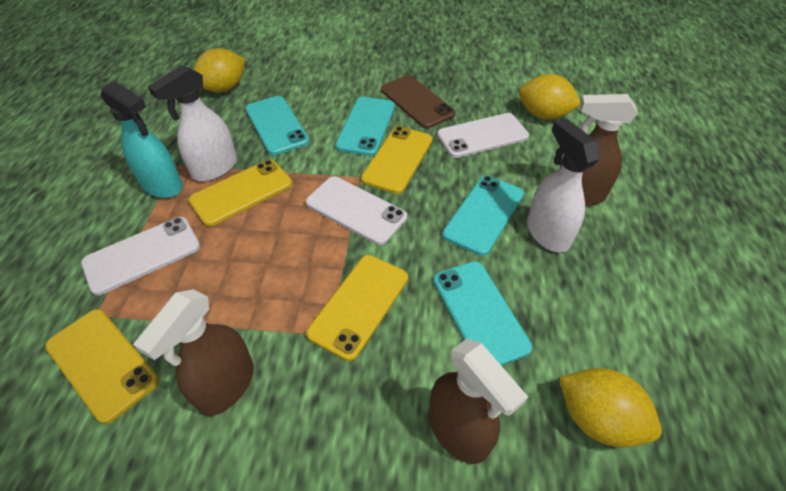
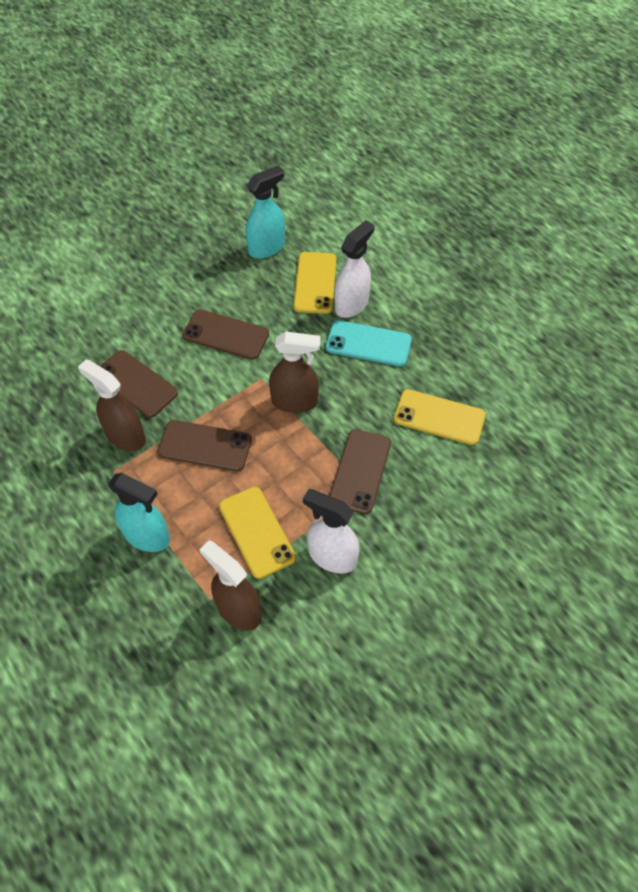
brown phone: 1 -> 4
turquoise phone: 4 -> 1
turquoise spray bottle: 1 -> 2
white phone: 3 -> 0
yellow lemon: 3 -> 0
yellow phone: 4 -> 3

